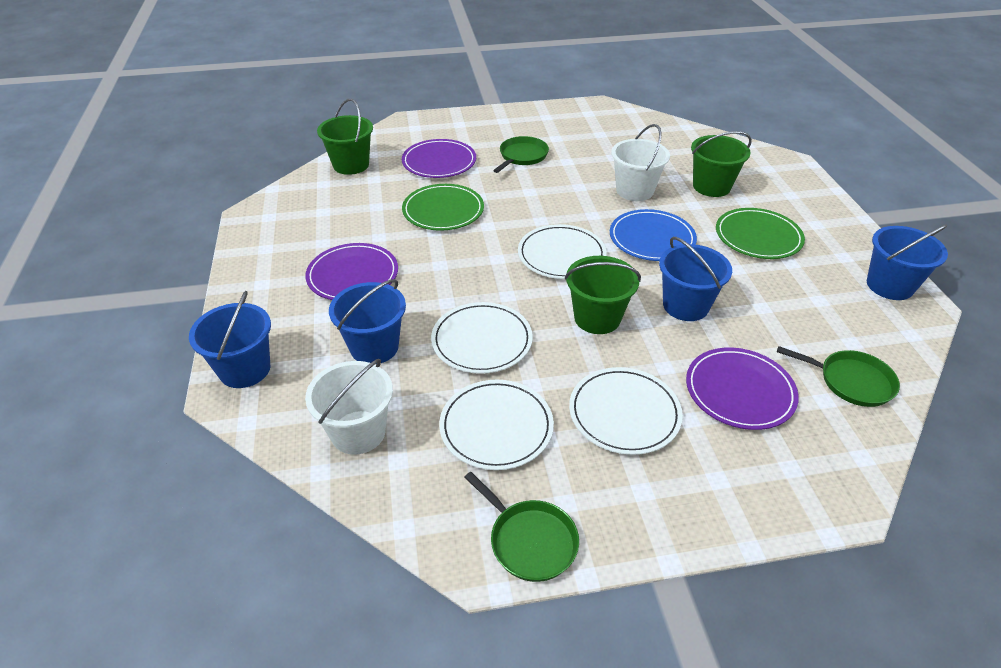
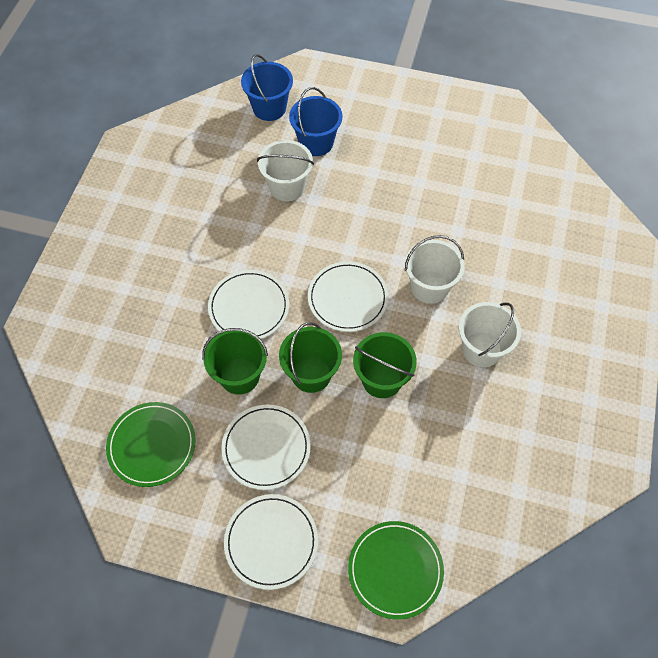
blue bucket: 4 -> 2
blue plate: 1 -> 0
green pan: 3 -> 0
purple plate: 3 -> 0
white bucket: 2 -> 3

